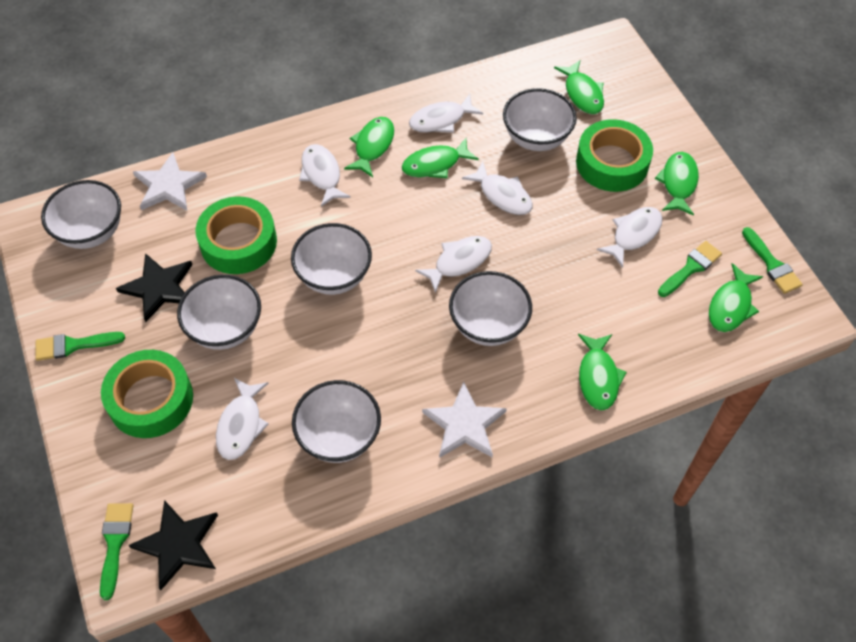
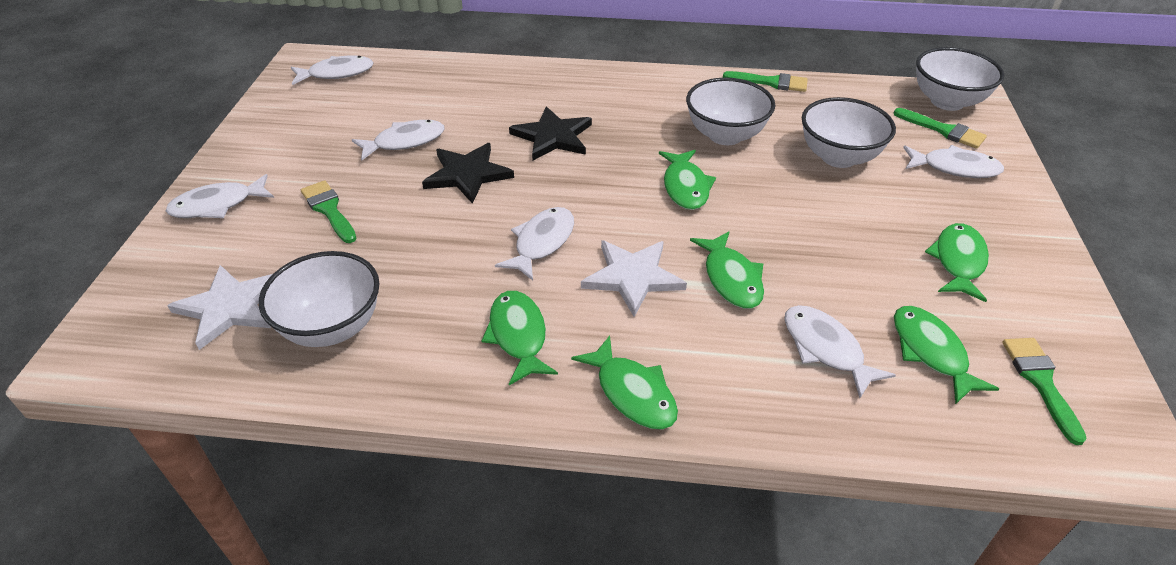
green tape: 3 -> 0
white bowl: 6 -> 4

